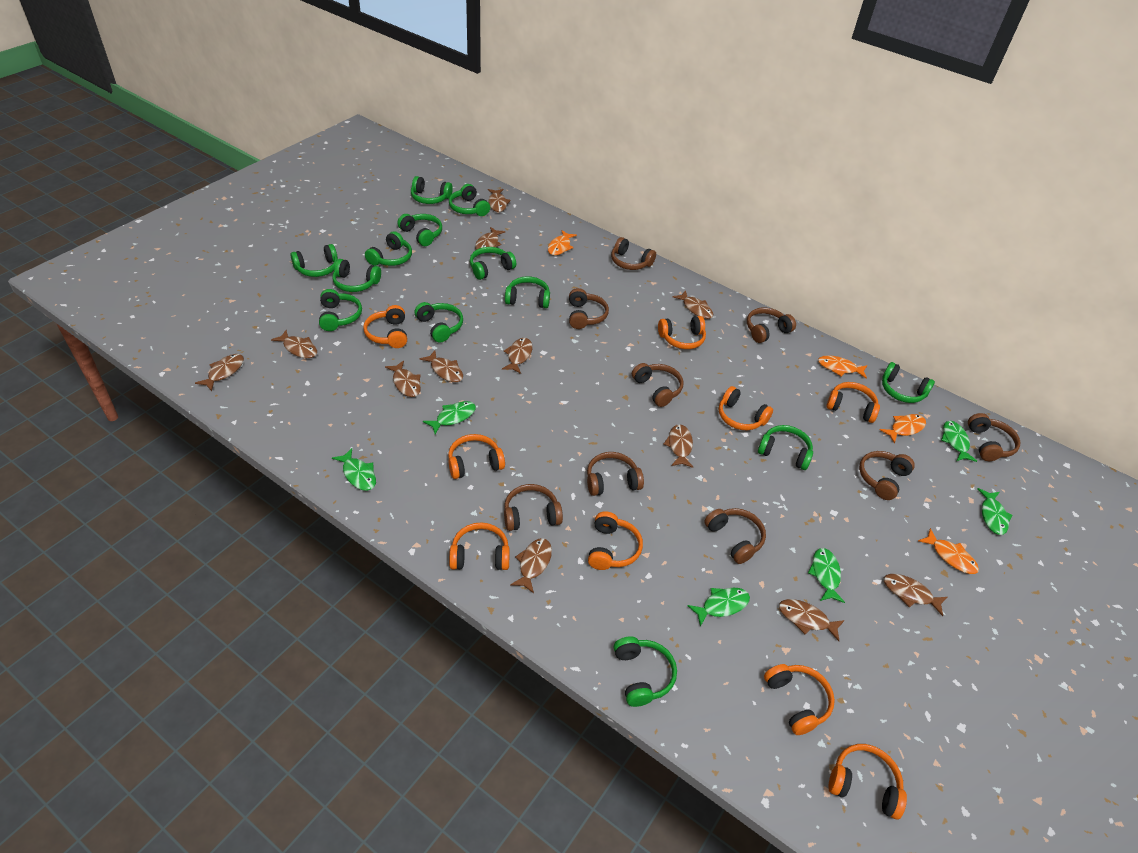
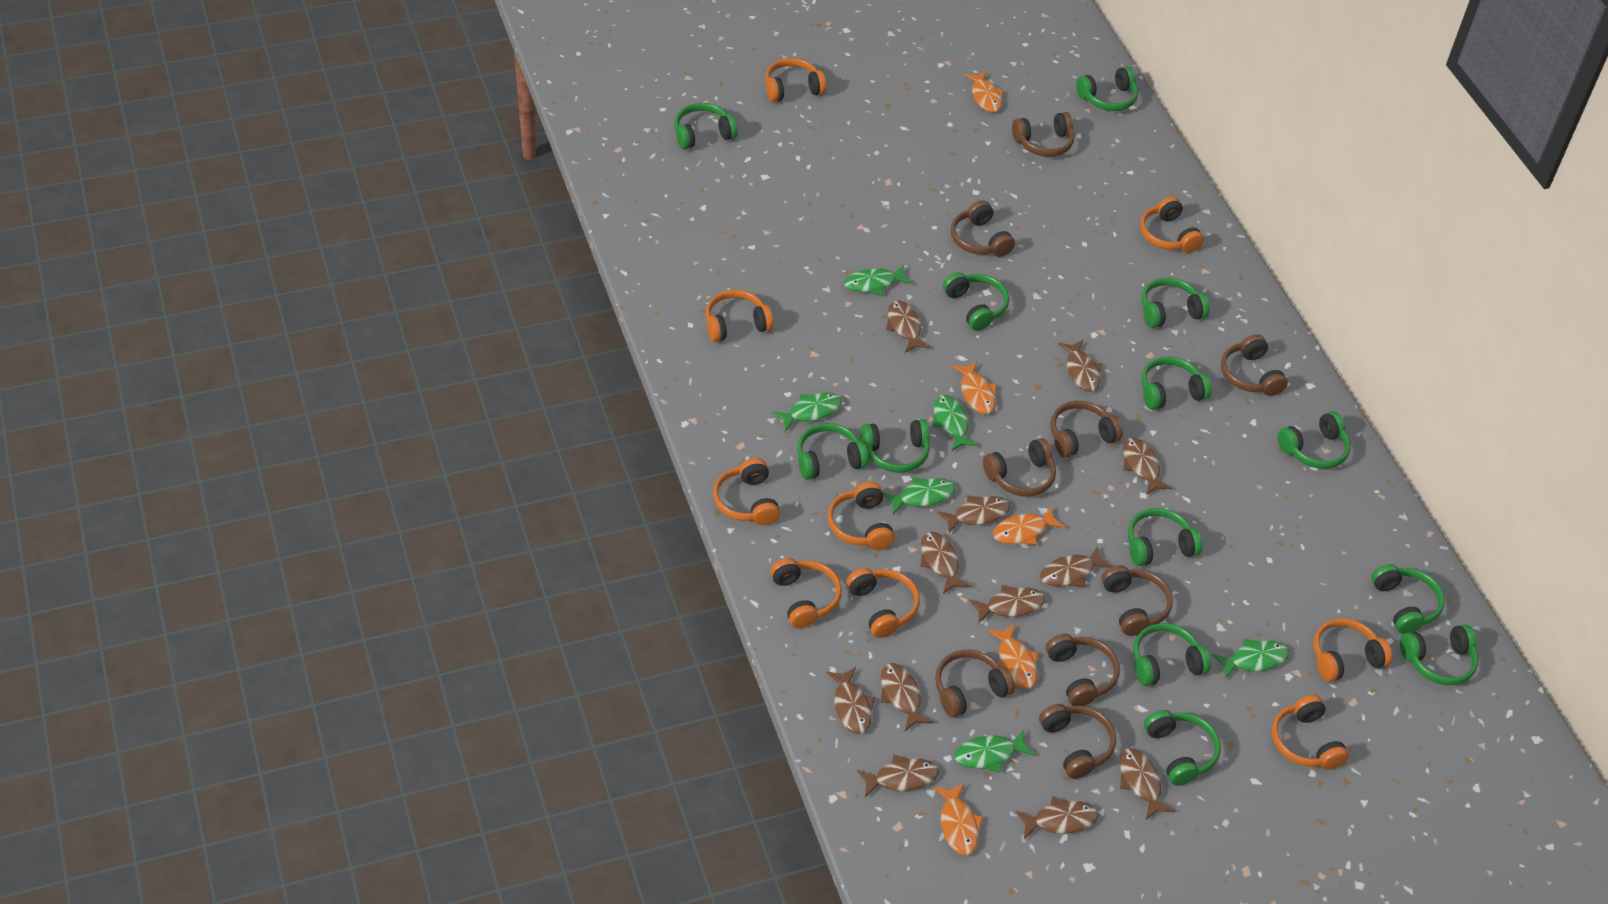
orange fish: 4 -> 5

